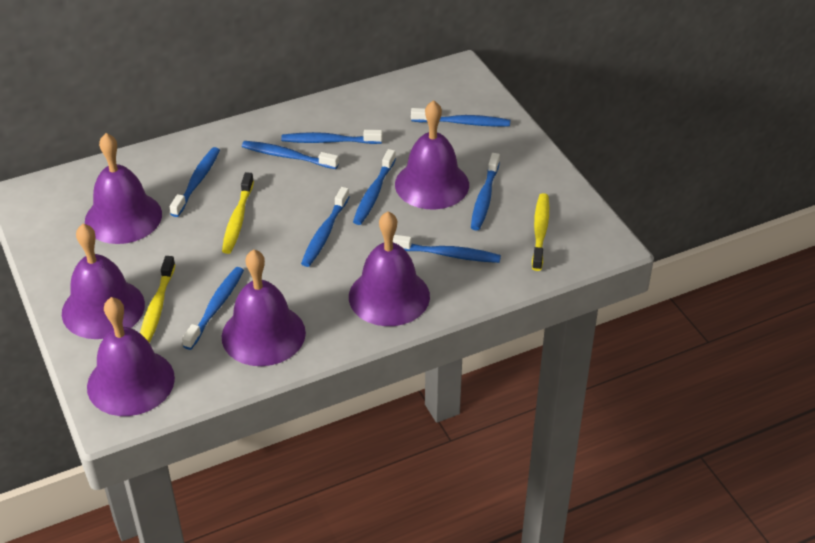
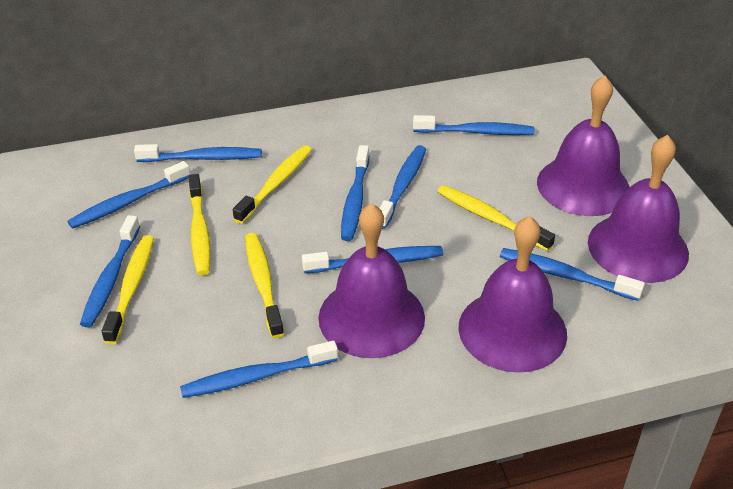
purple bell: 6 -> 4
yellow toothbrush: 3 -> 5

